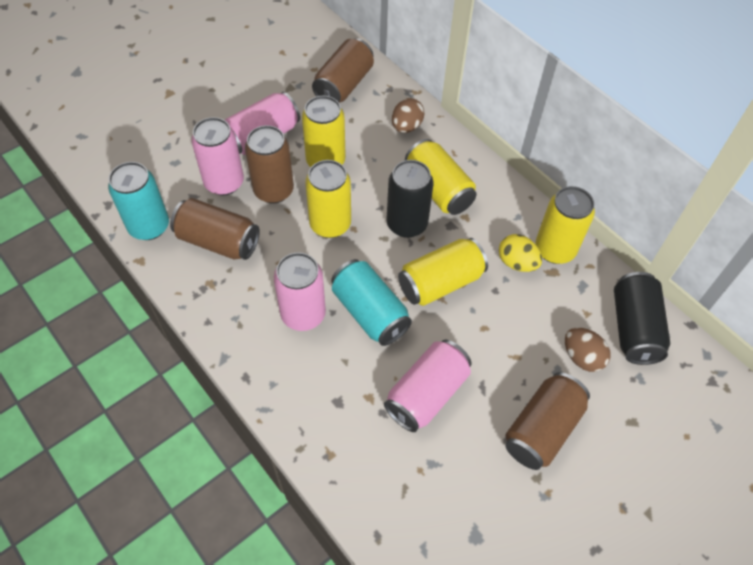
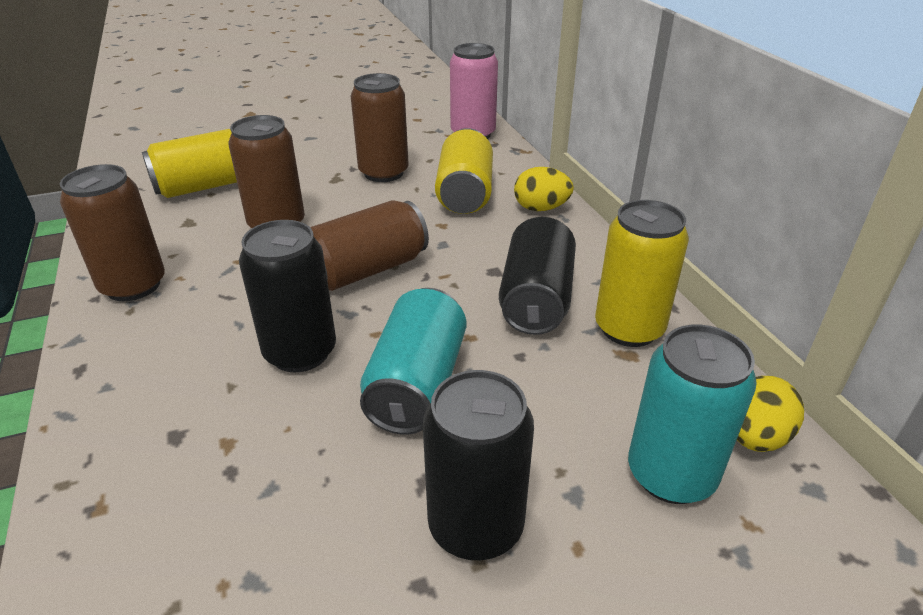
black can: 2 -> 3
brown egg: 2 -> 0
pink can: 4 -> 1
yellow can: 5 -> 3
yellow egg: 1 -> 2

